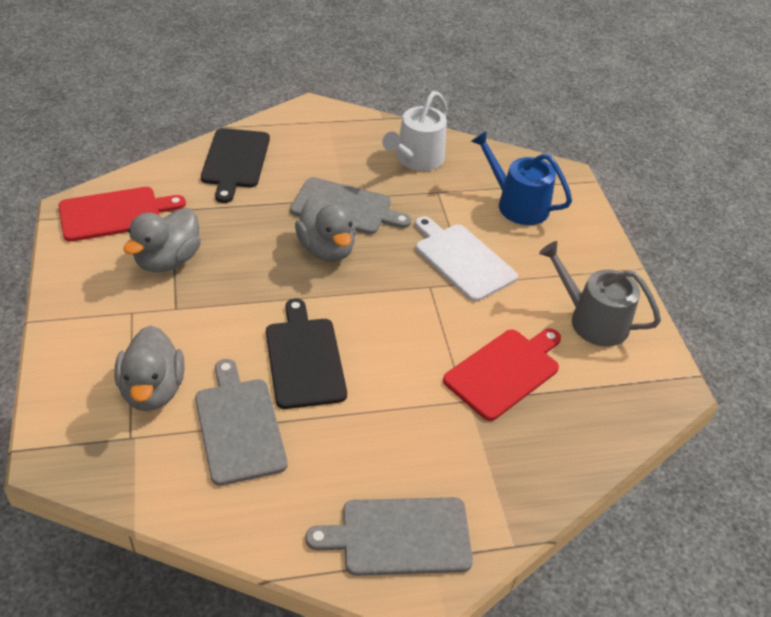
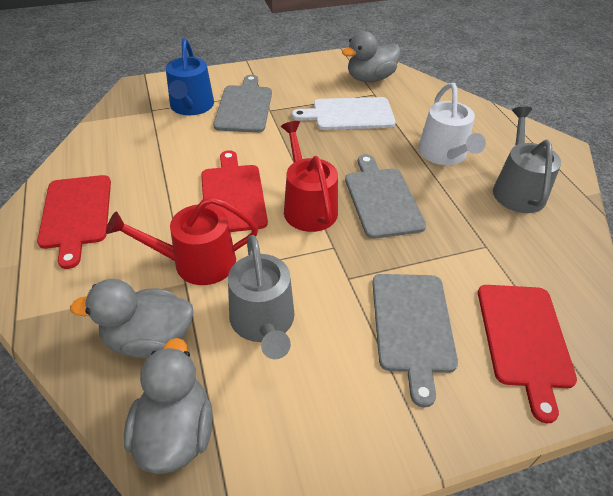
black cutting board: 2 -> 0
grey watering can: 1 -> 2
red cutting board: 2 -> 3
red watering can: 0 -> 2

